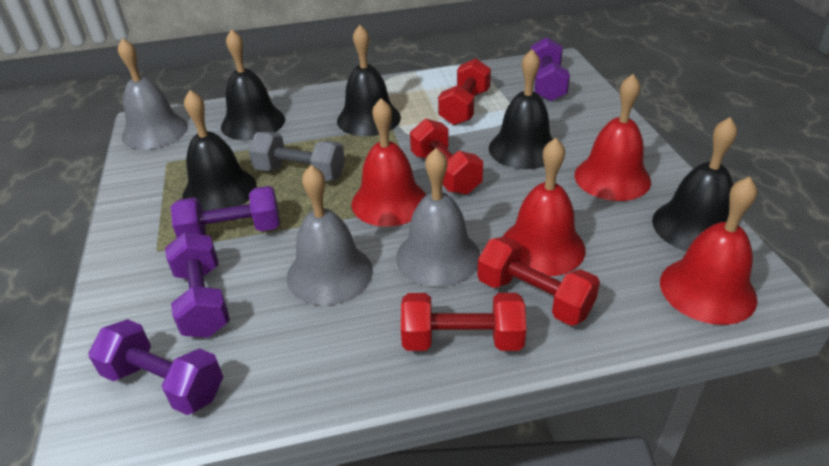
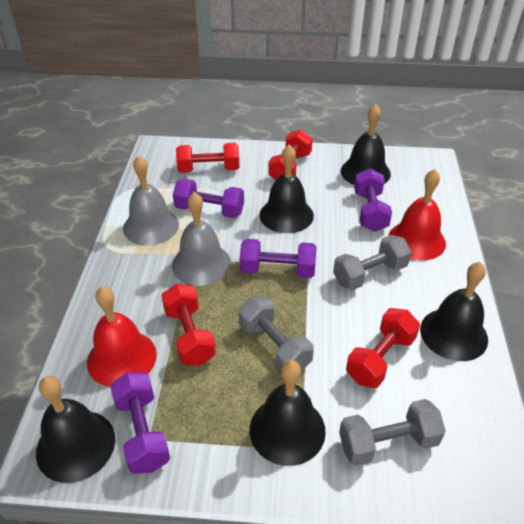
grey bell: 3 -> 2
grey dumbbell: 1 -> 3
red bell: 4 -> 2

